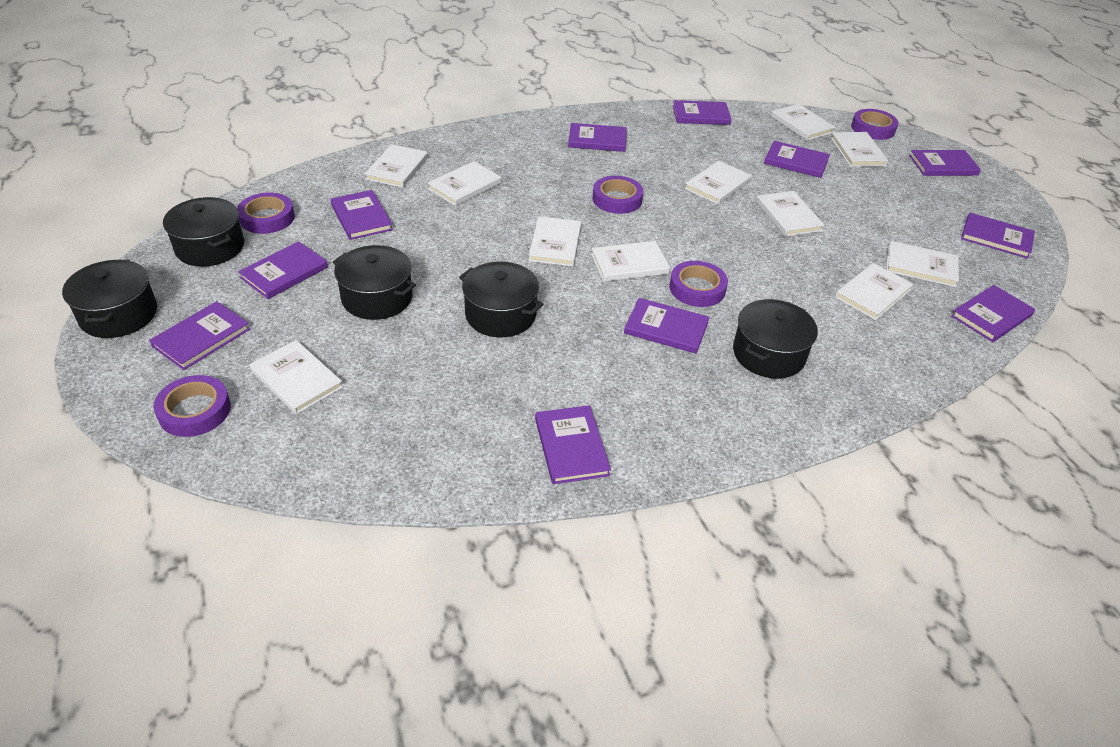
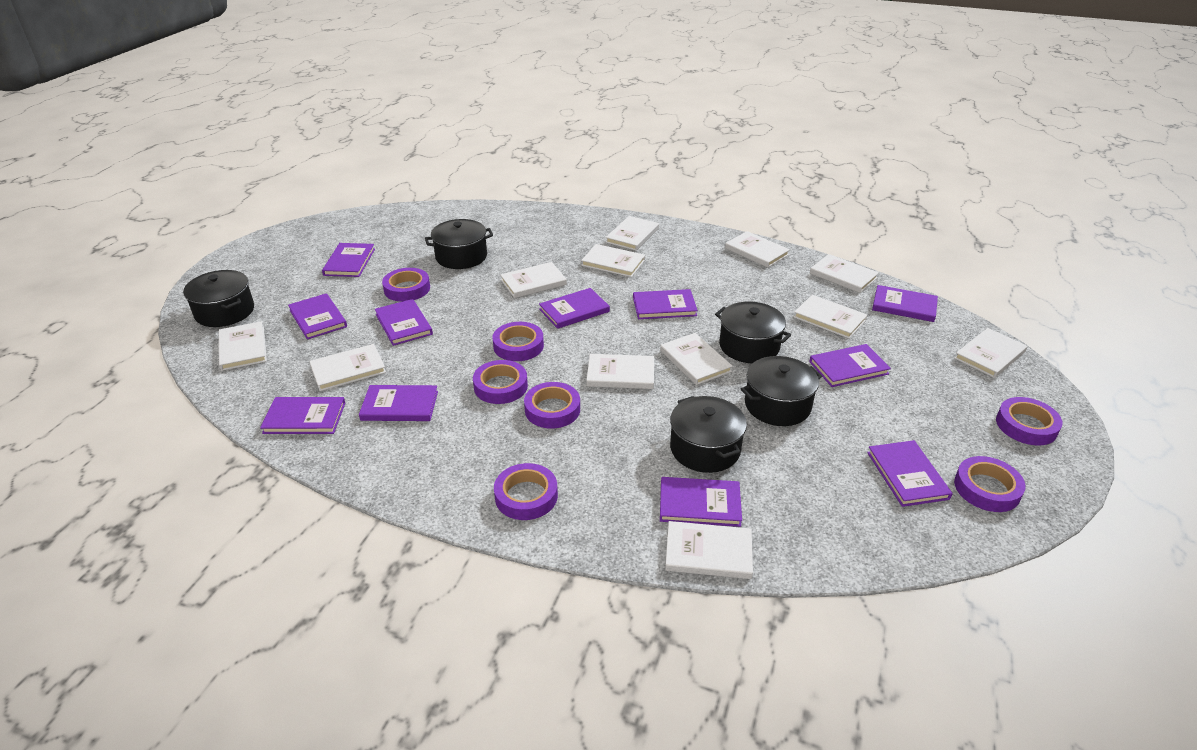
purple tape: 5 -> 7
white book: 11 -> 12

